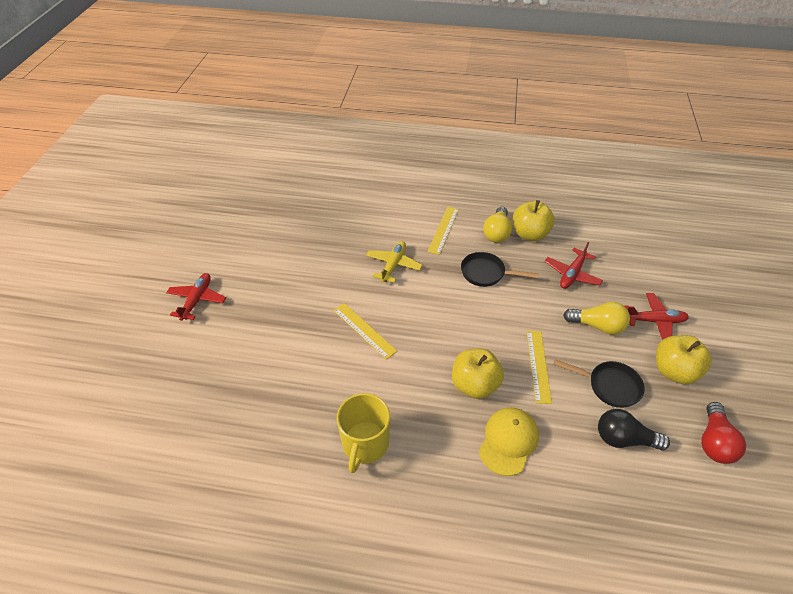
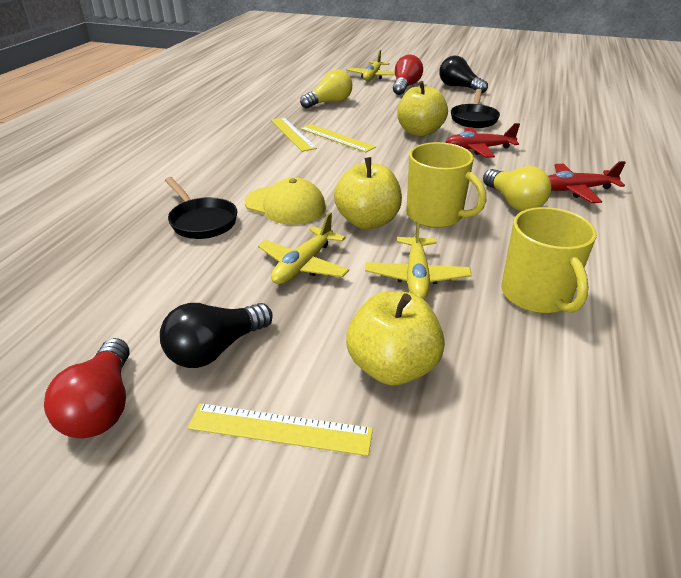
black light bulb: 1 -> 2
red light bulb: 1 -> 2
red plane: 3 -> 2
yellow mug: 1 -> 2
yellow plane: 1 -> 3

